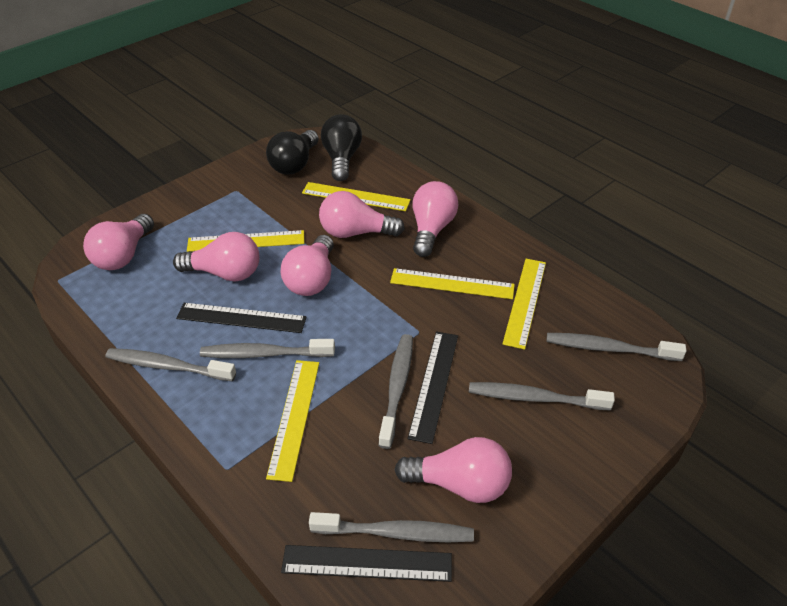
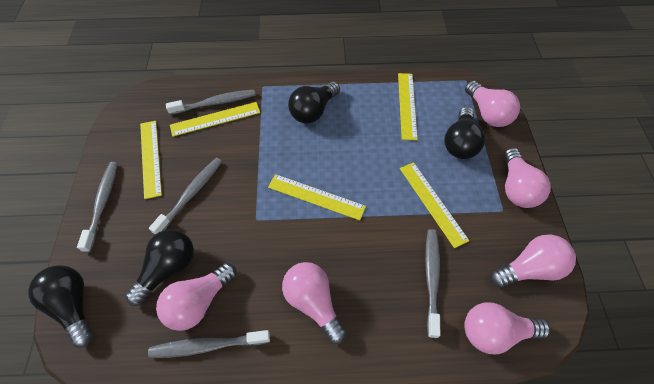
black light bulb: 2 -> 4
black ruler: 3 -> 0
grey toothbrush: 6 -> 5

